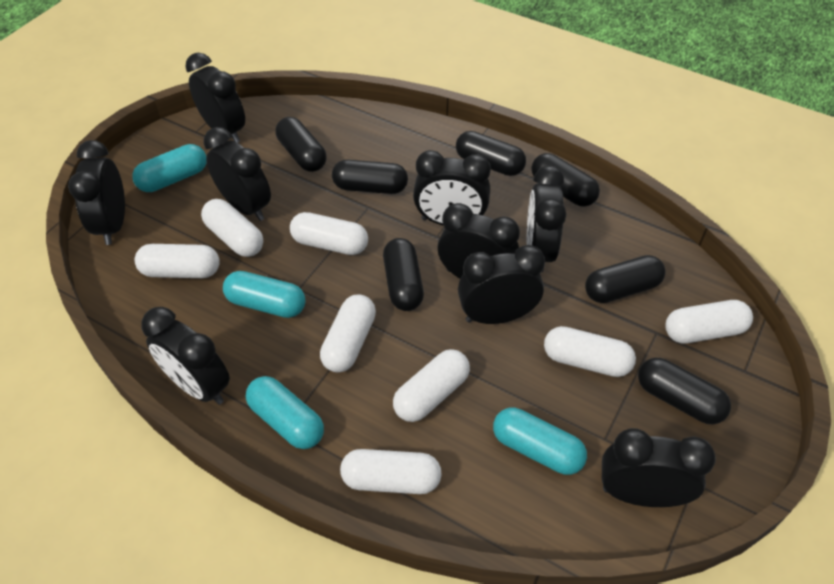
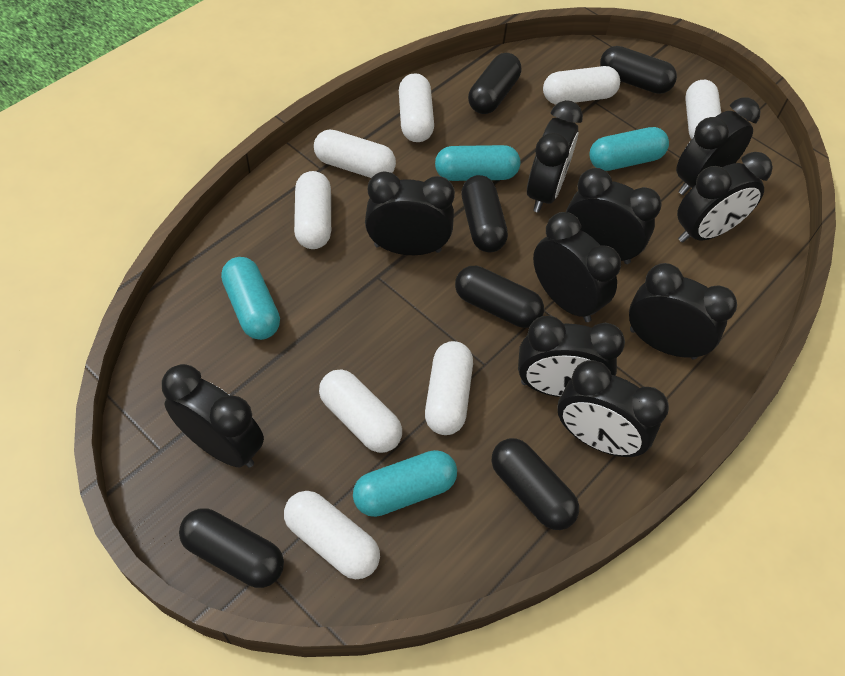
black capsule: 7 -> 6
black clock: 9 -> 10

